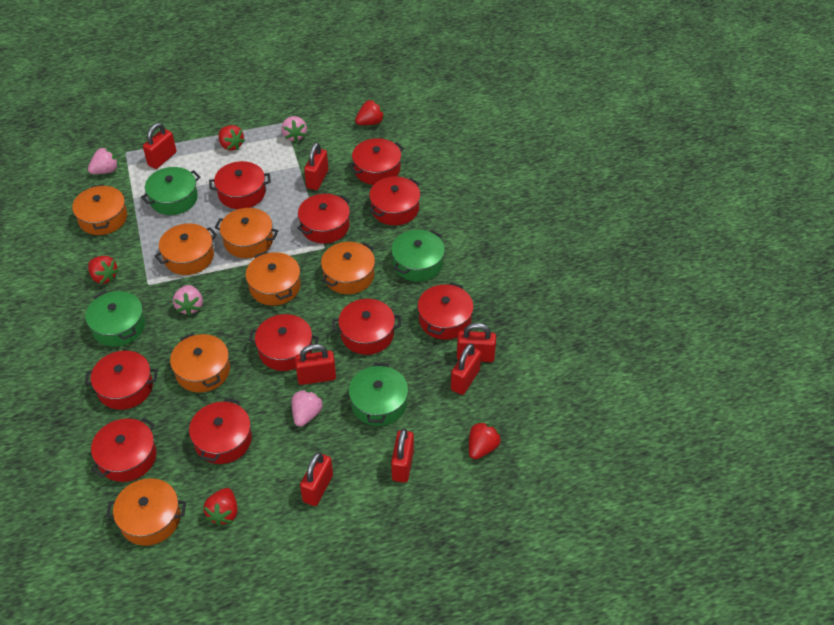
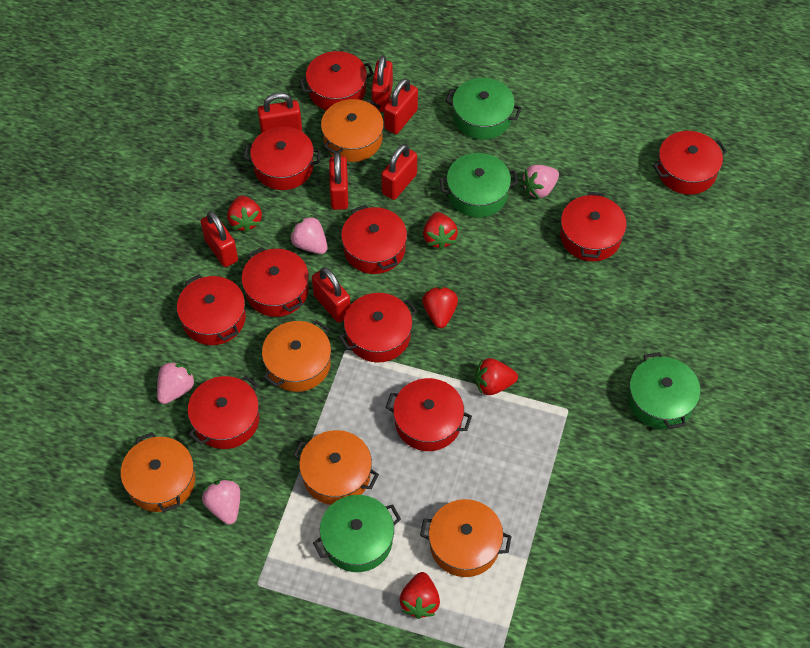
orange pot: 7 -> 5

